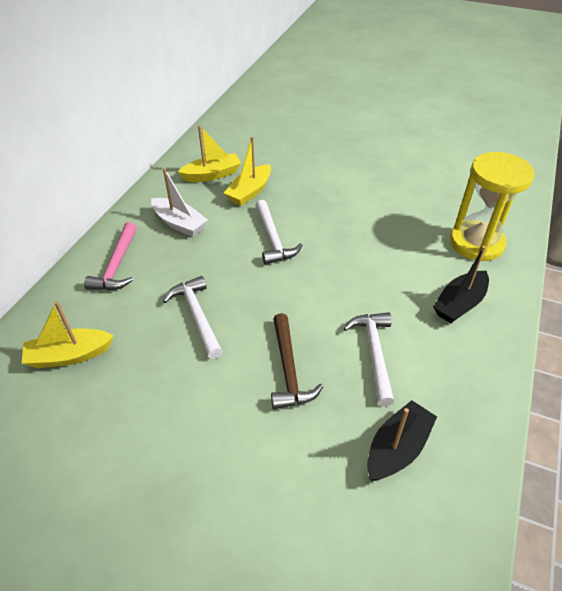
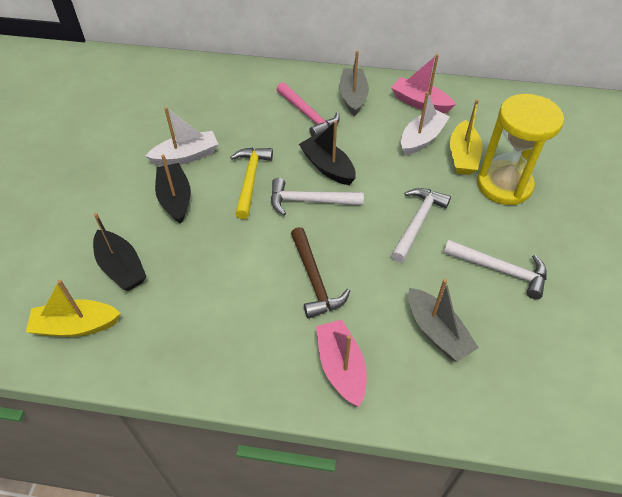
black boat: 2 -> 3
grey boat: 0 -> 2
pink boat: 0 -> 2
white boat: 1 -> 2
yellow boat: 3 -> 2
yellow hammer: 0 -> 1

